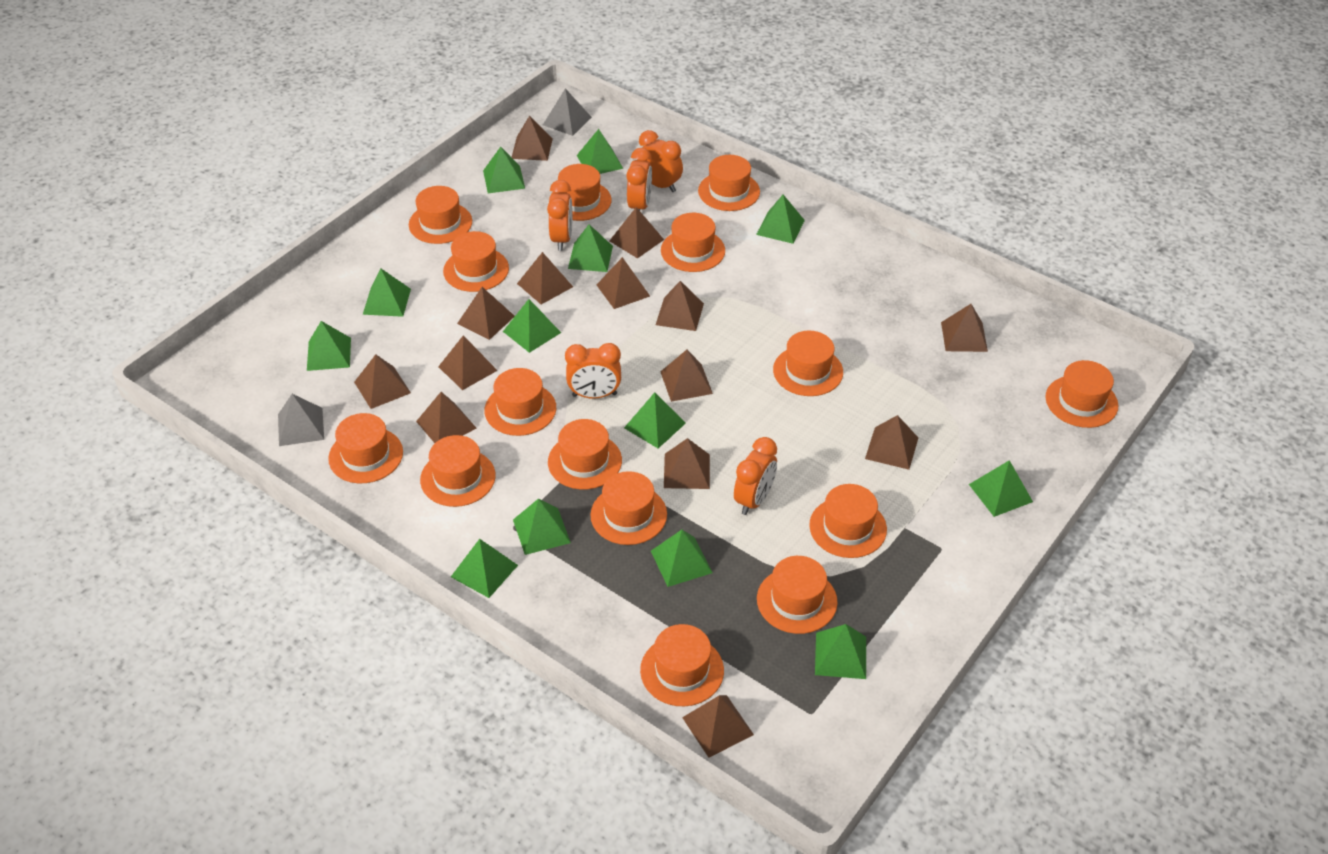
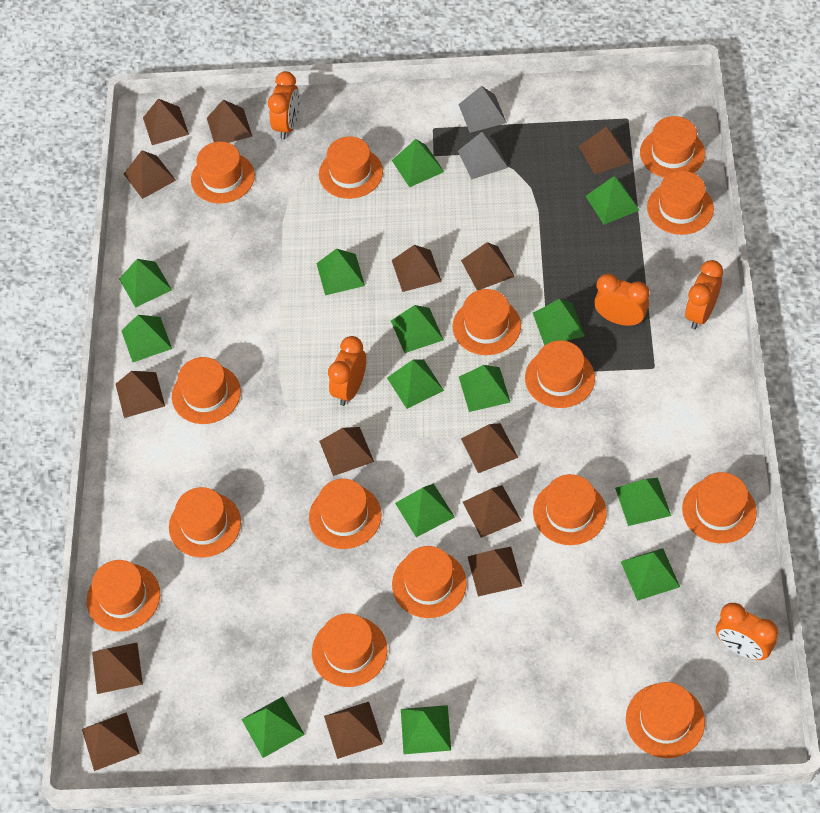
green pyramid: 13 -> 14

